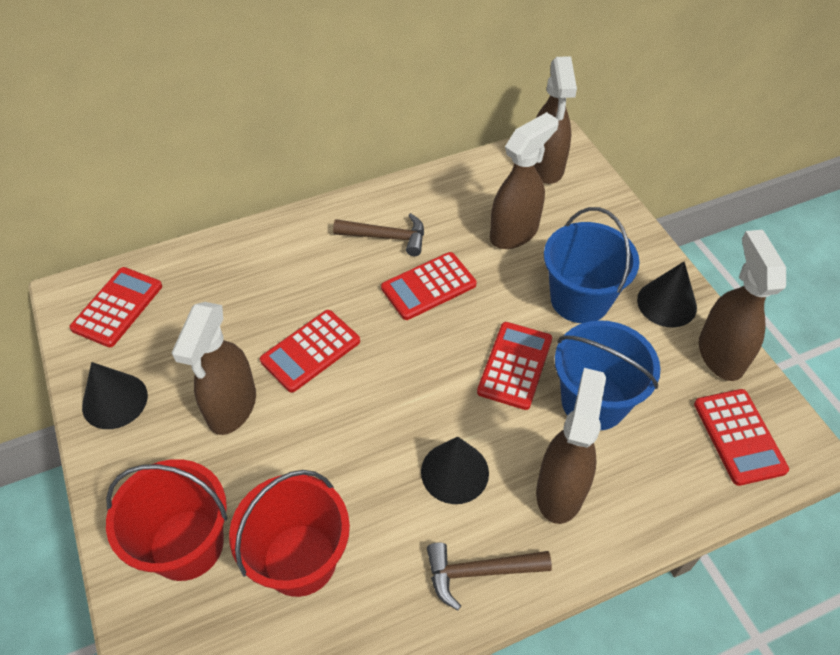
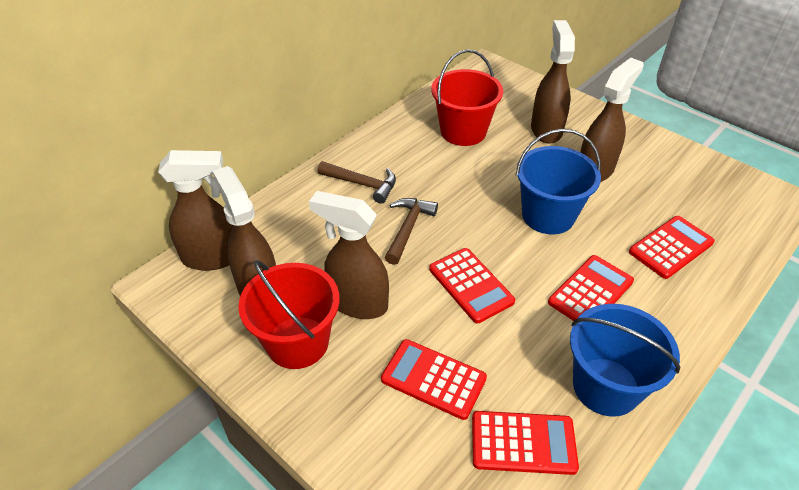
black cone: 3 -> 0

